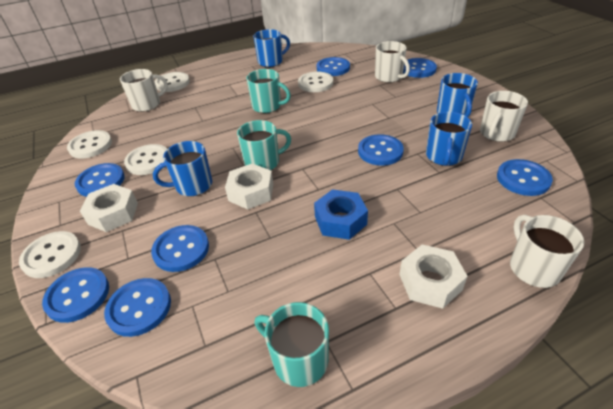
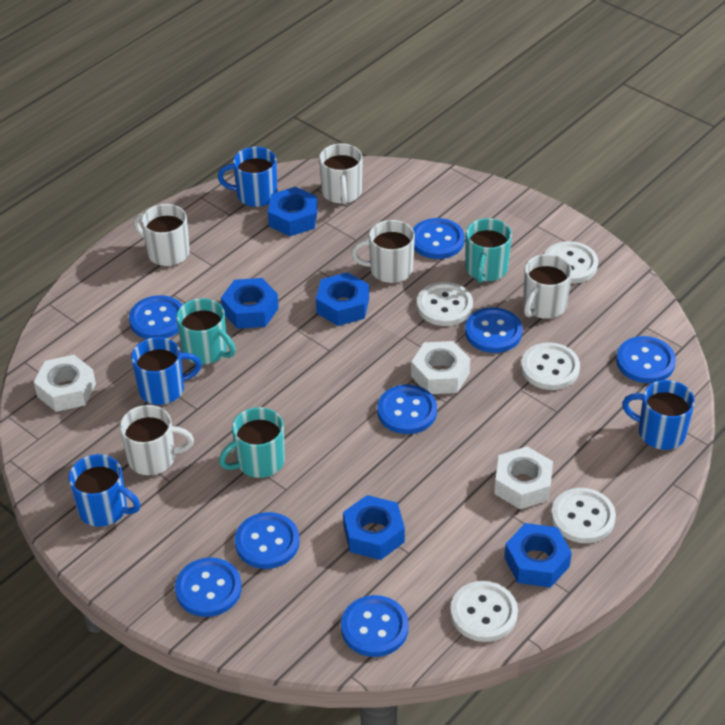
blue nut: 1 -> 5
white mug: 4 -> 5

